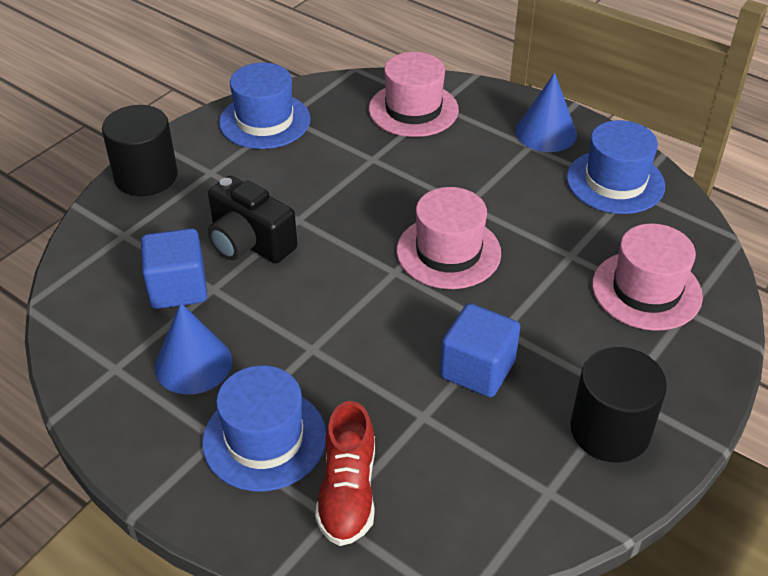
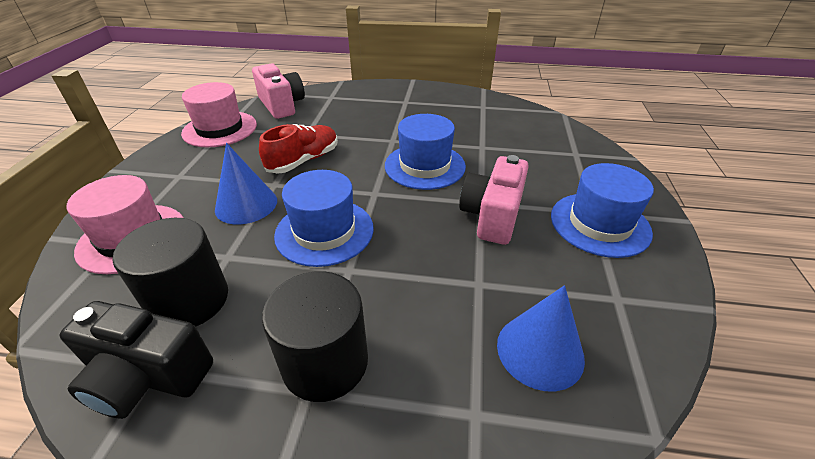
blue cube: 2 -> 0
pink camera: 0 -> 2
pink hat: 3 -> 2

